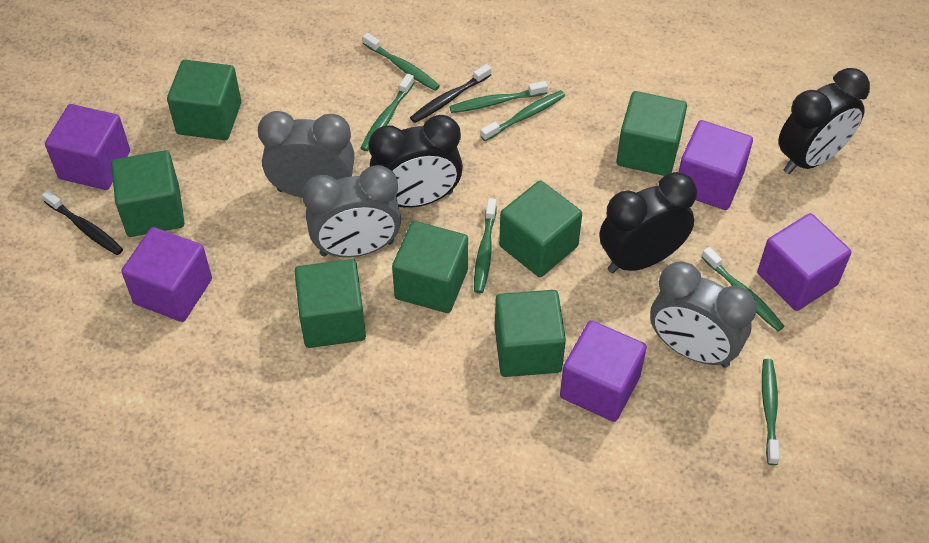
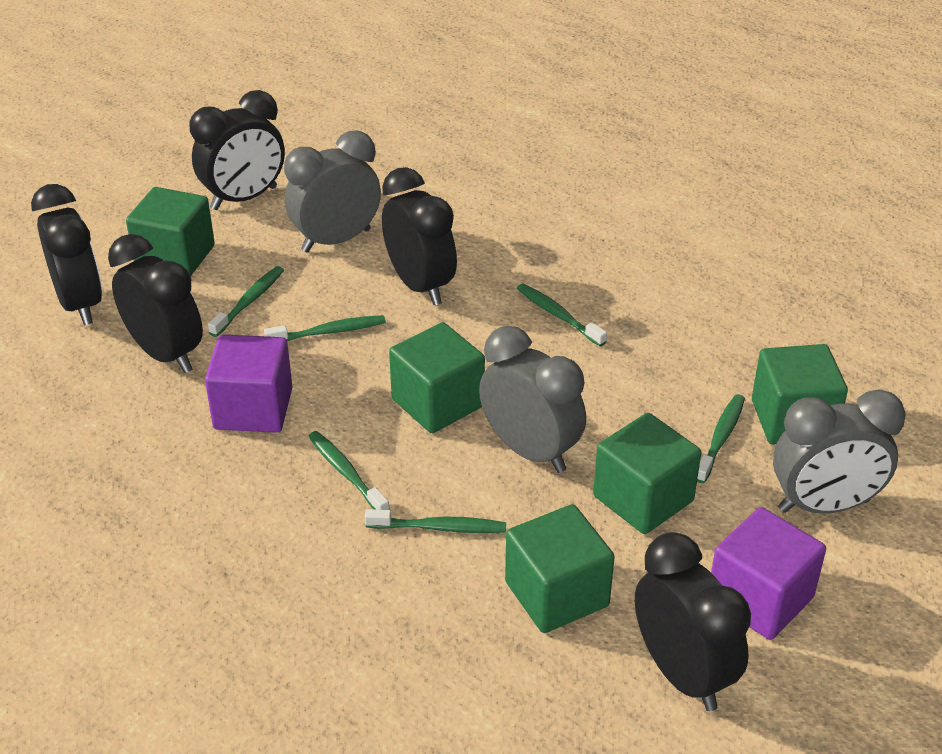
black clock: 3 -> 5
black toothbrush: 2 -> 0
green cube: 7 -> 5
green toothbrush: 7 -> 6
purple cube: 5 -> 2

